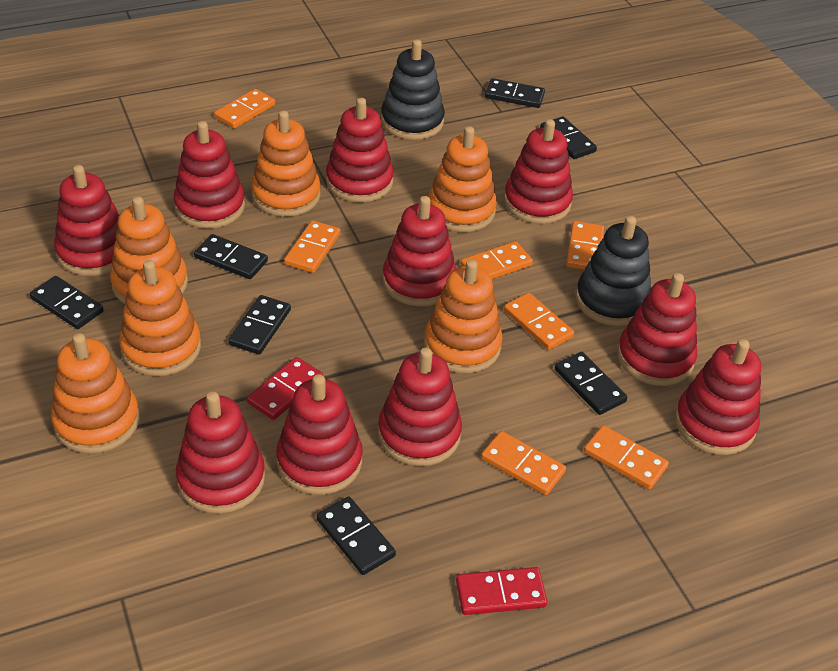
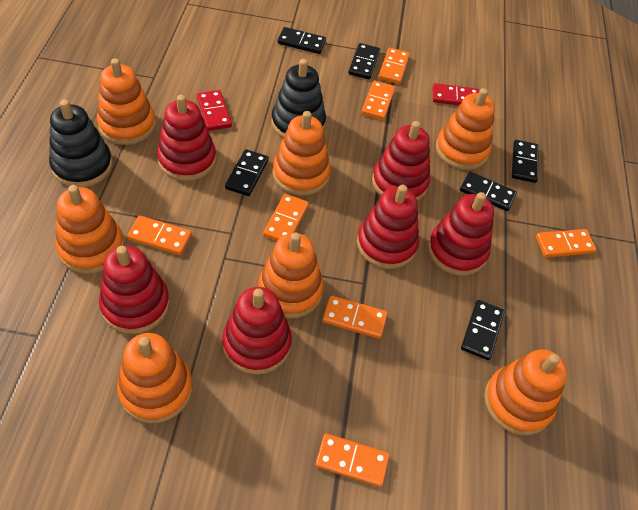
black domino: 7 -> 6
orange stacking toy: 6 -> 7
red stacking toy: 10 -> 6

